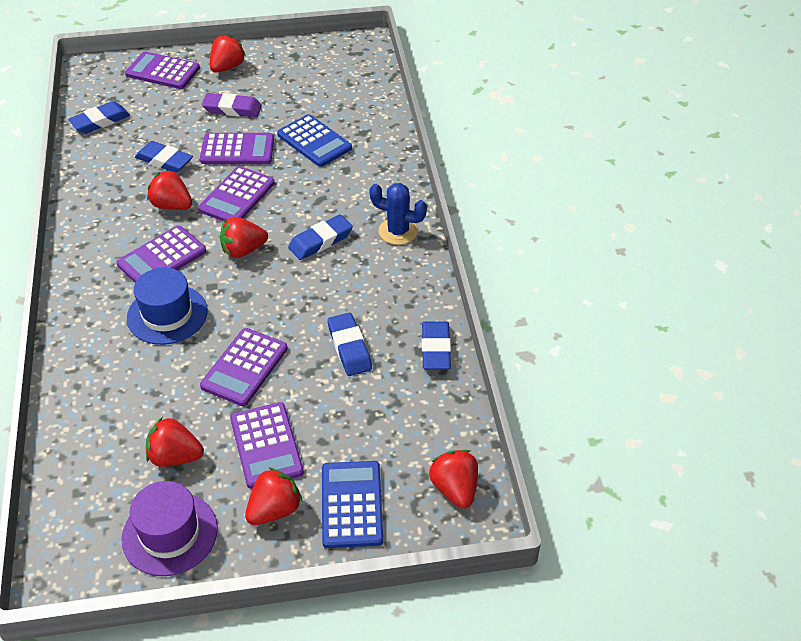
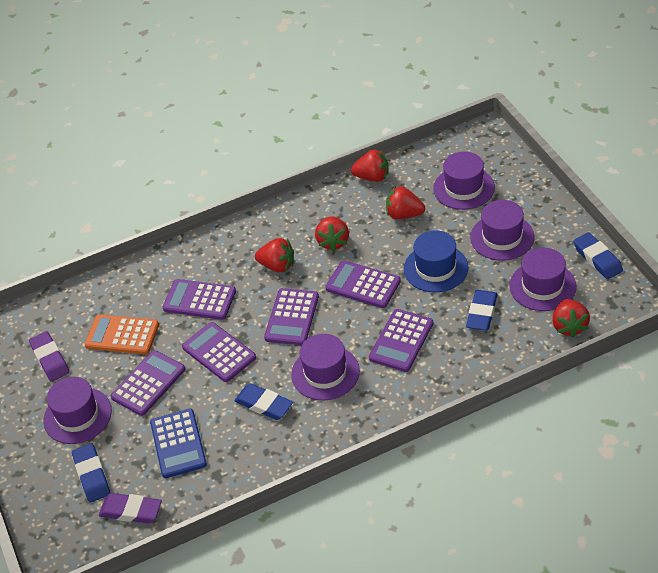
blue cactus: 1 -> 0
blue calculator: 2 -> 1
blue eraser: 5 -> 4
orange calculator: 0 -> 1
purple eraser: 1 -> 2
purple hat: 1 -> 5
red strawberry: 6 -> 5

